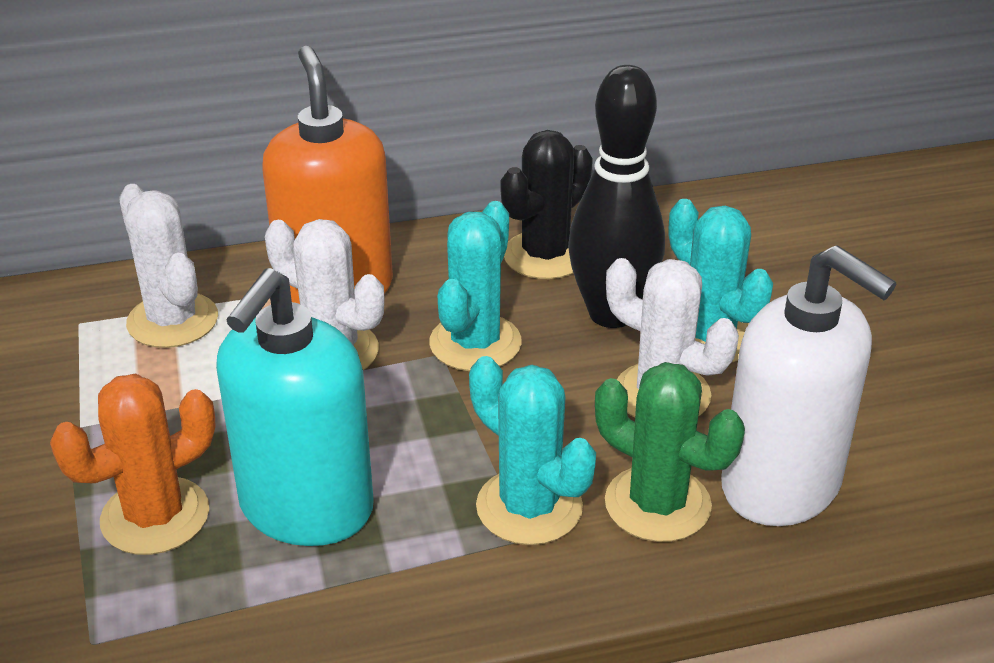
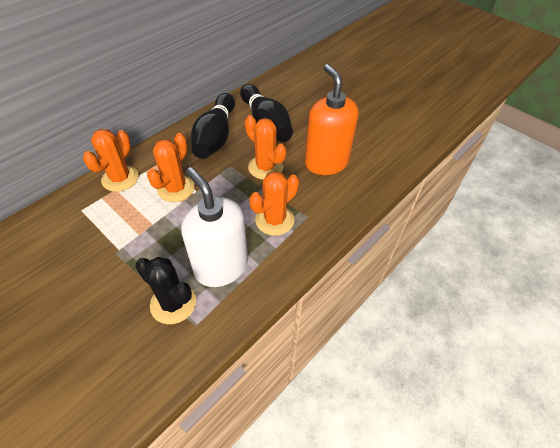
black bowling pin: 1 -> 2
green cactus: 1 -> 0
orange cactus: 1 -> 4
turquoise cactus: 3 -> 0
turquoise soap dispenser: 1 -> 0
white cactus: 3 -> 0

